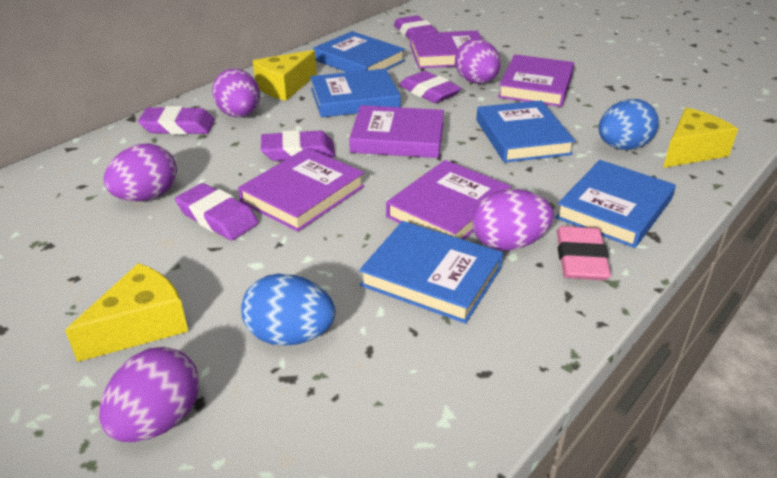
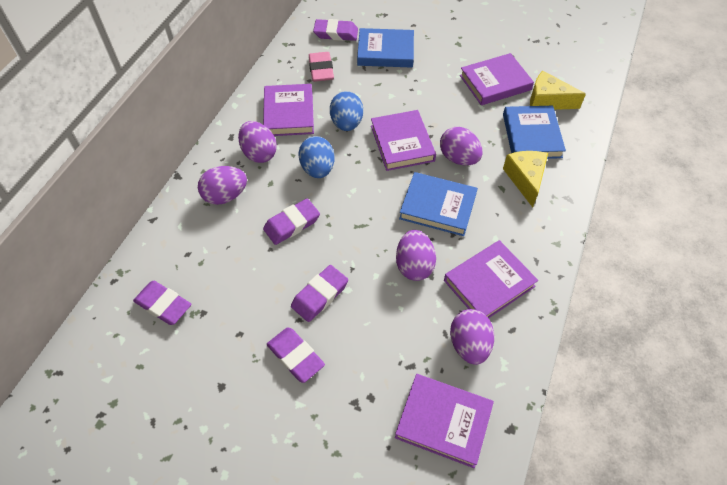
blue book: 5 -> 3
yellow cheese: 3 -> 2

